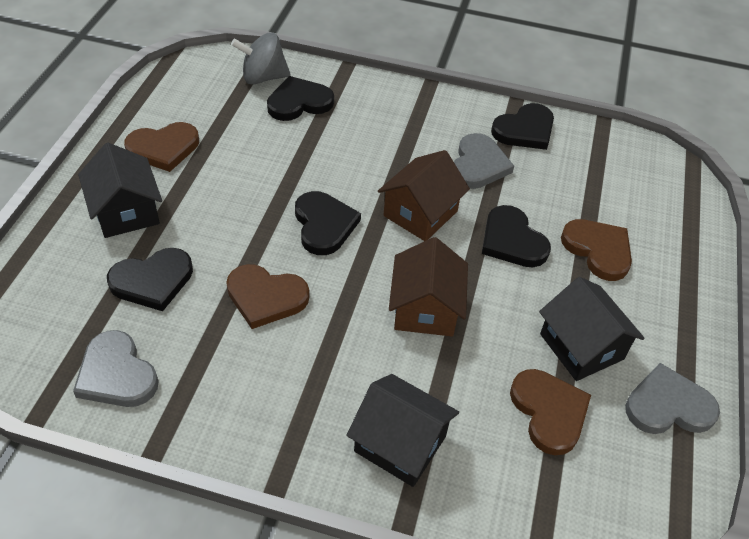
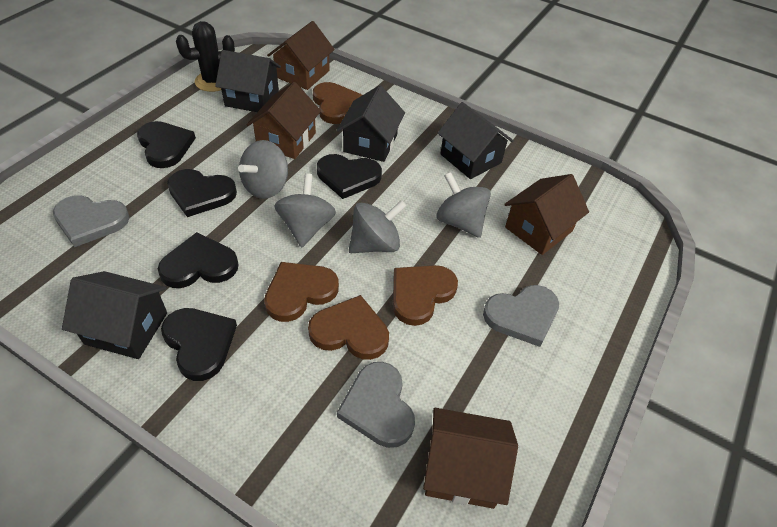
black cactus: 0 -> 1
black house: 3 -> 4
brown house: 2 -> 4
grey spinning top: 1 -> 4

